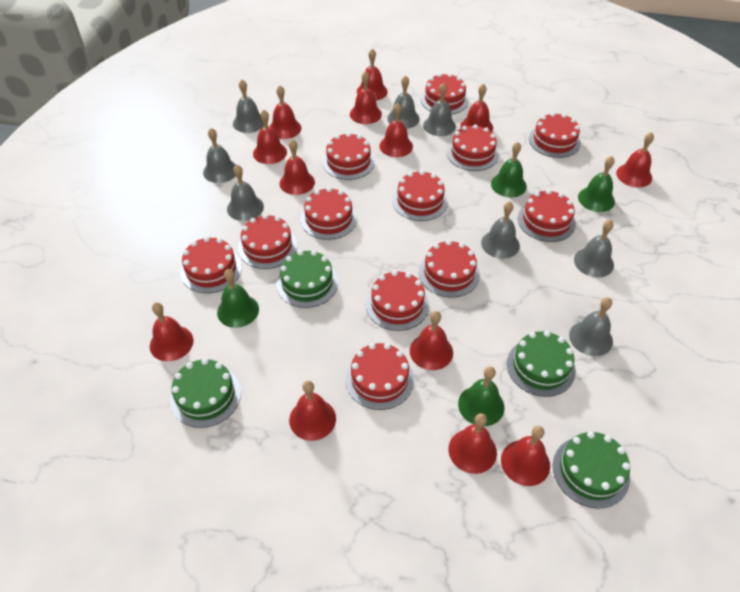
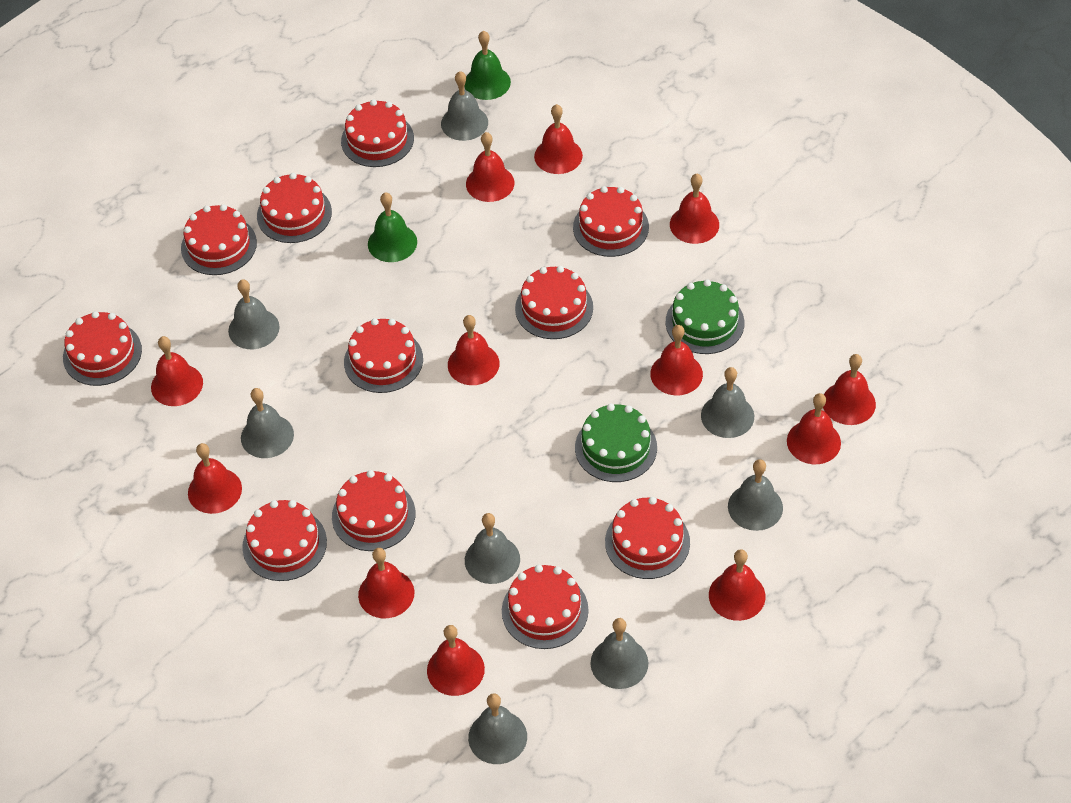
green bell: 4 -> 2
green cake: 4 -> 2
red bell: 13 -> 12
red cake: 12 -> 11

